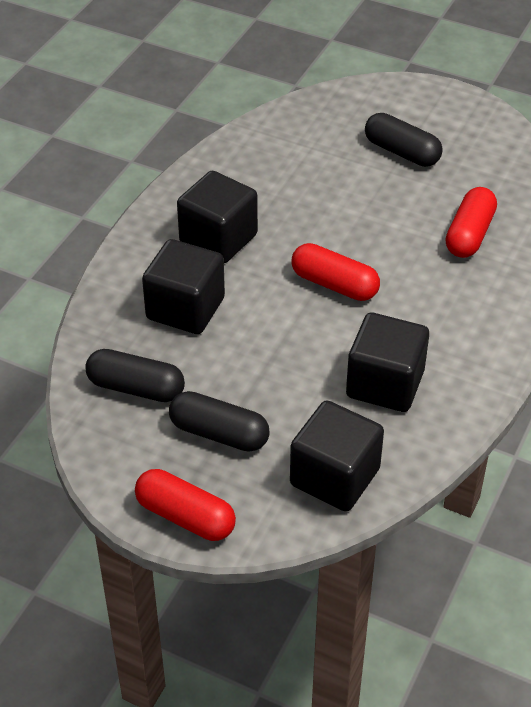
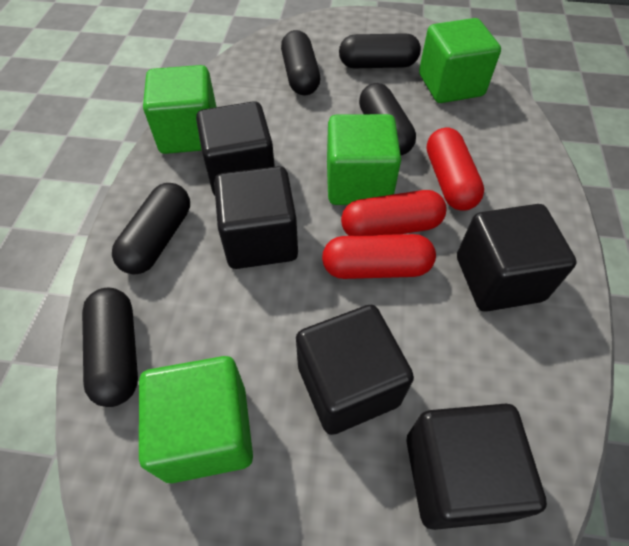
black capsule: 3 -> 5
black cube: 4 -> 5
green cube: 0 -> 4

